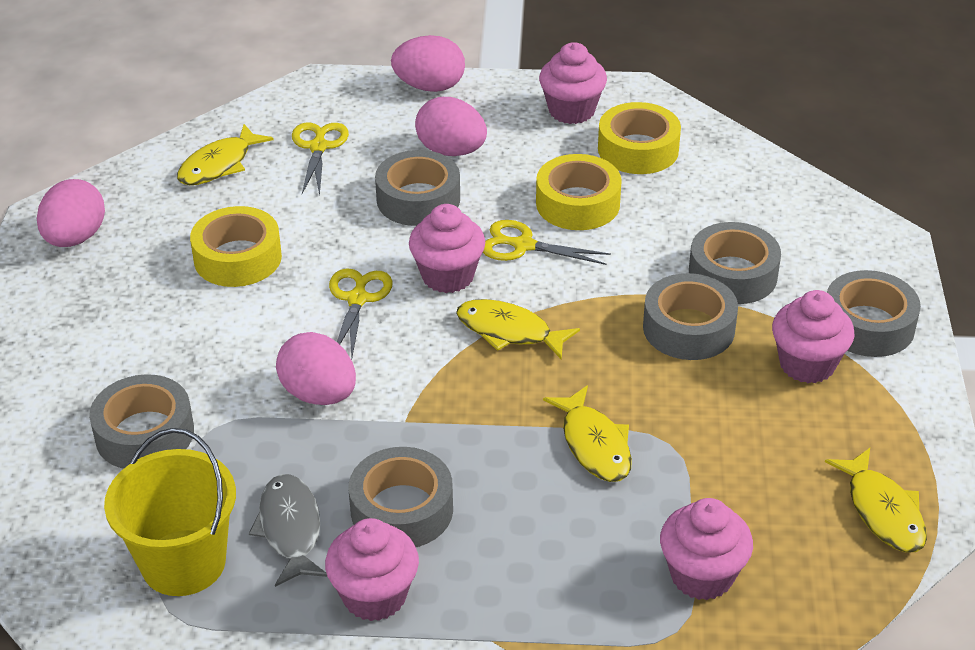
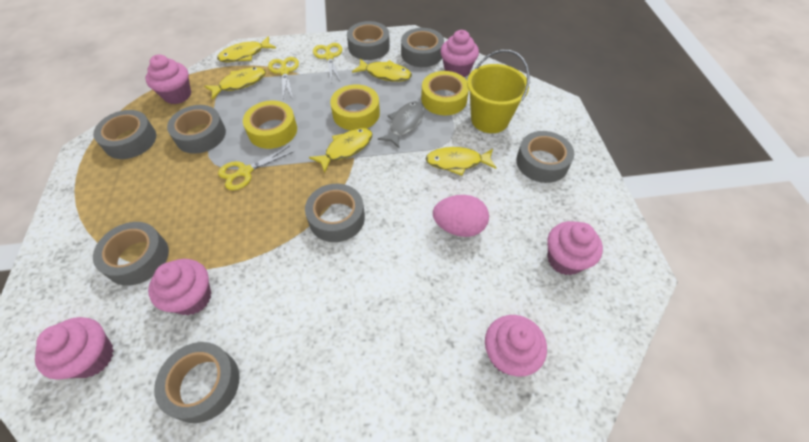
grey tape: 6 -> 8
pink cupcake: 5 -> 6
pink egg: 4 -> 1
yellow fish: 4 -> 5

